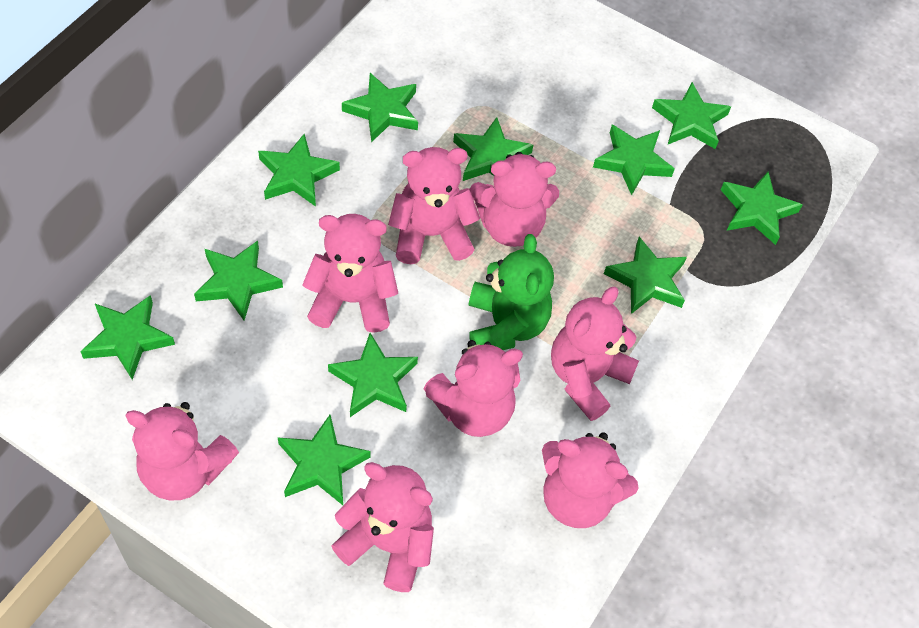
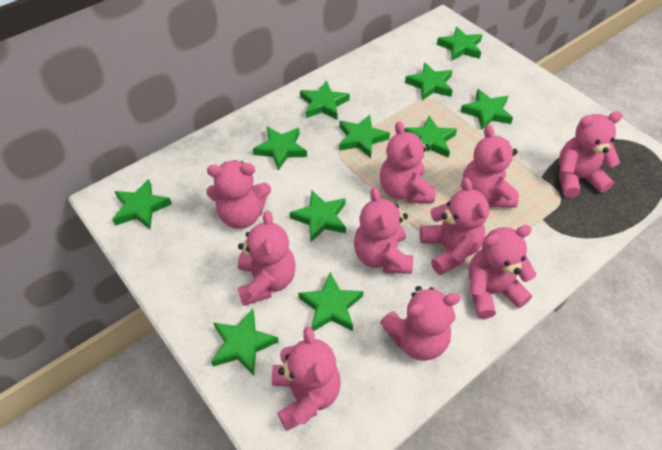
green teddy bear: 1 -> 0
pink teddy bear: 8 -> 10

